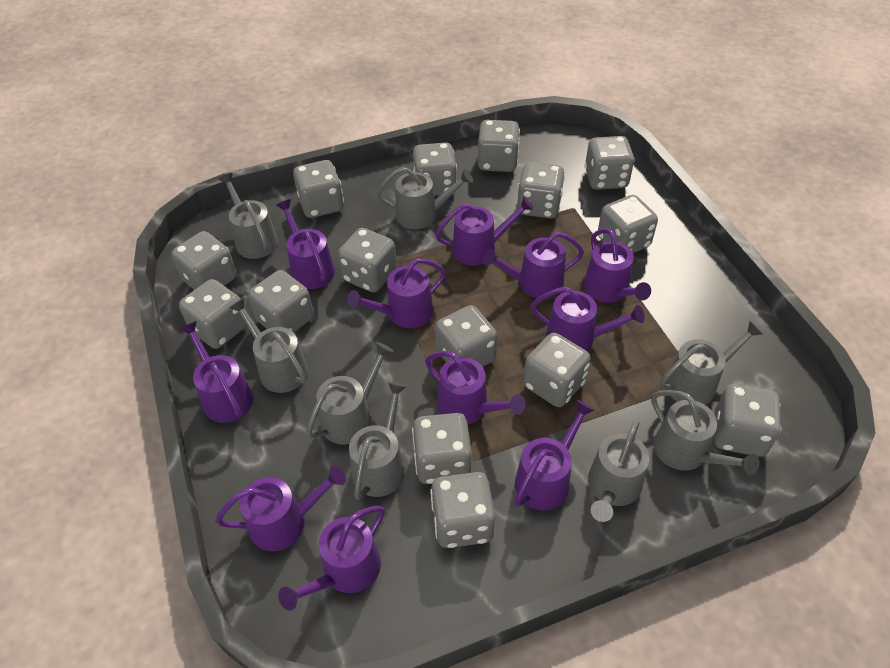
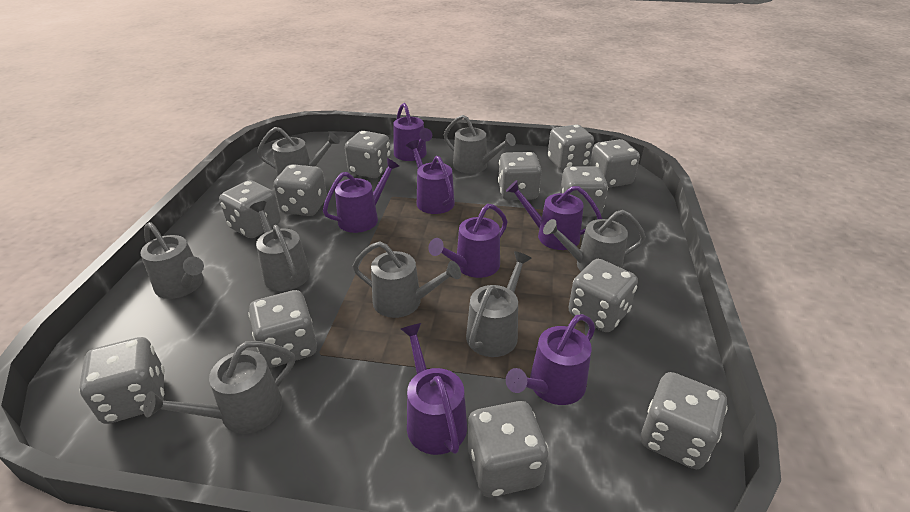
grey dice: 15 -> 12
purple watering can: 11 -> 7

